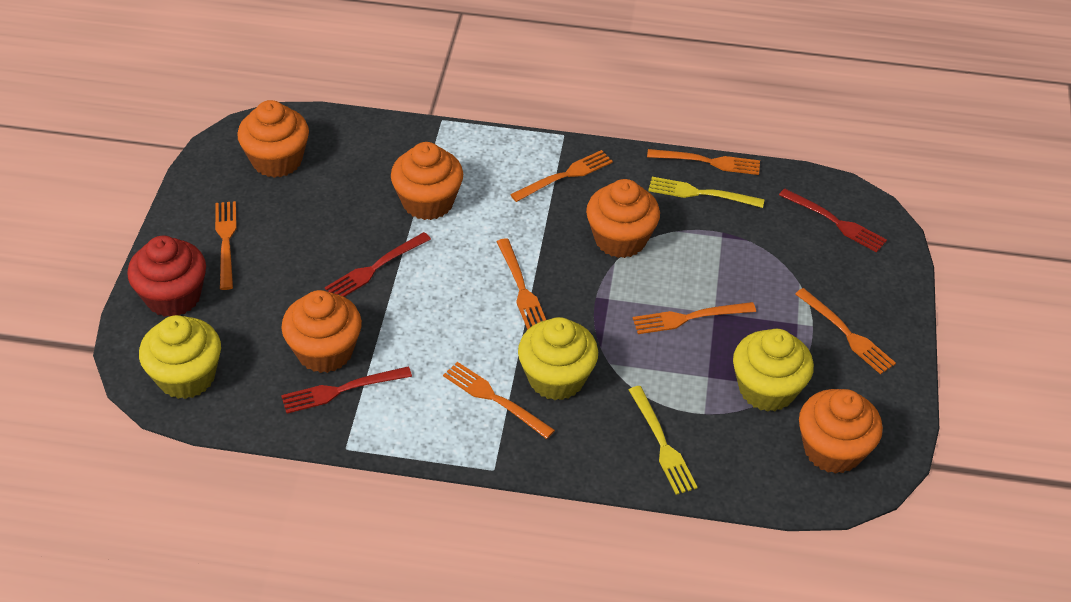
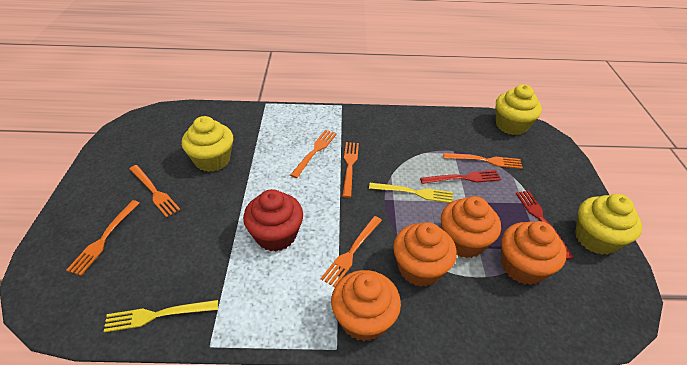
orange cupcake: 5 -> 4
orange fork: 7 -> 6
red fork: 3 -> 2

